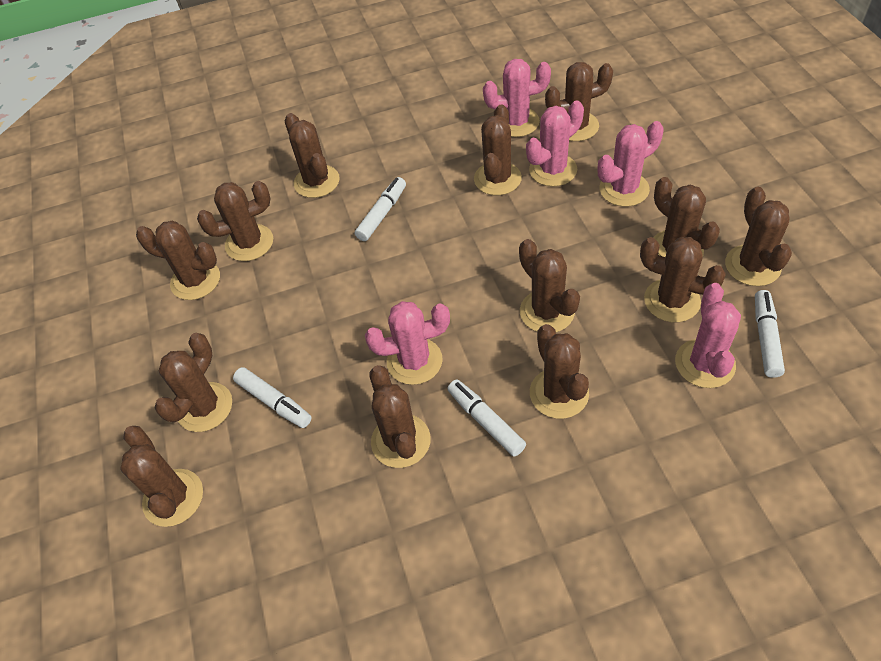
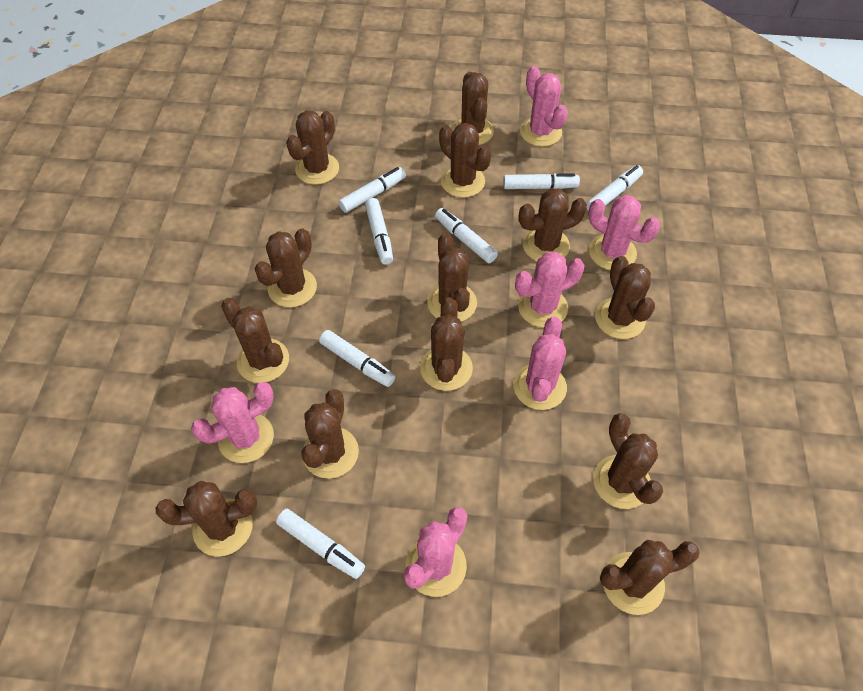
pink cactus: 5 -> 6
white marker: 4 -> 7

